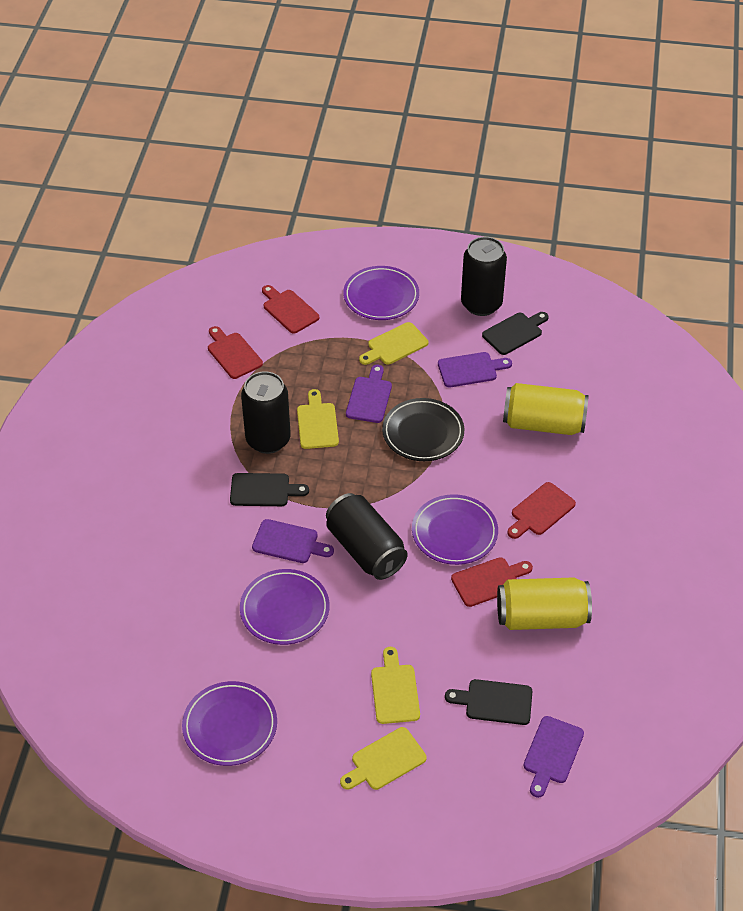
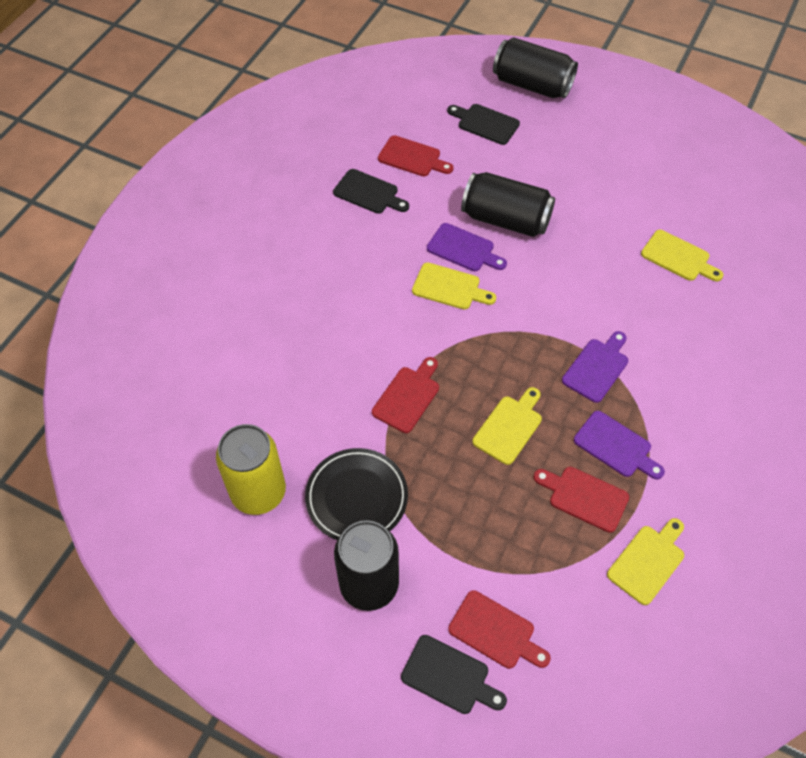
purple cutting board: 4 -> 3
purple plate: 4 -> 0
yellow can: 2 -> 1

